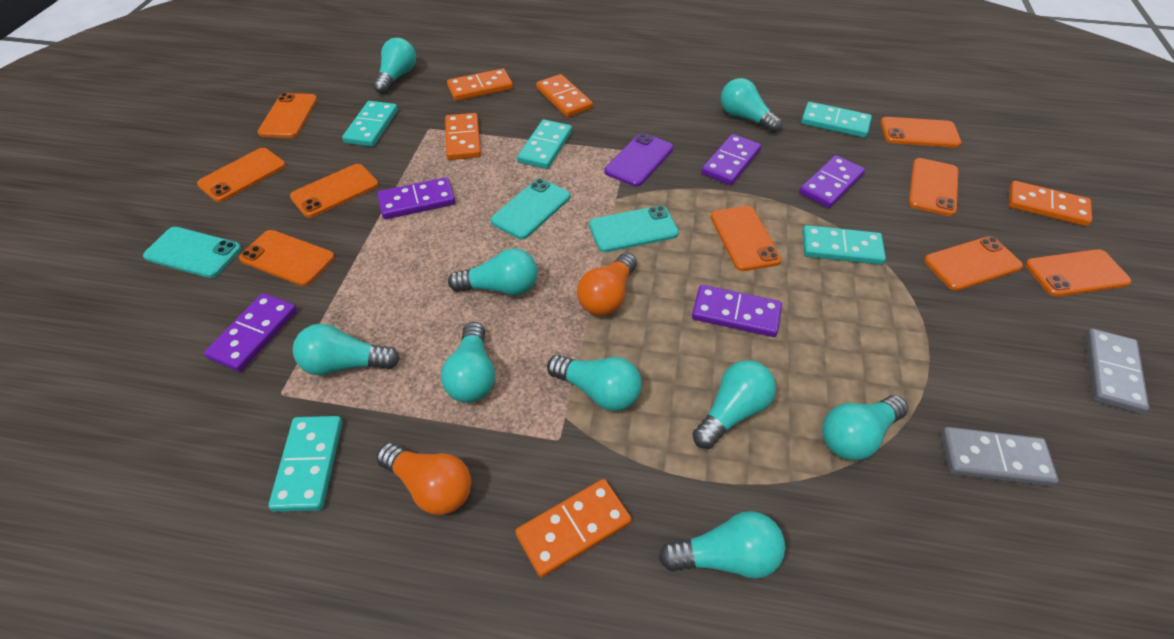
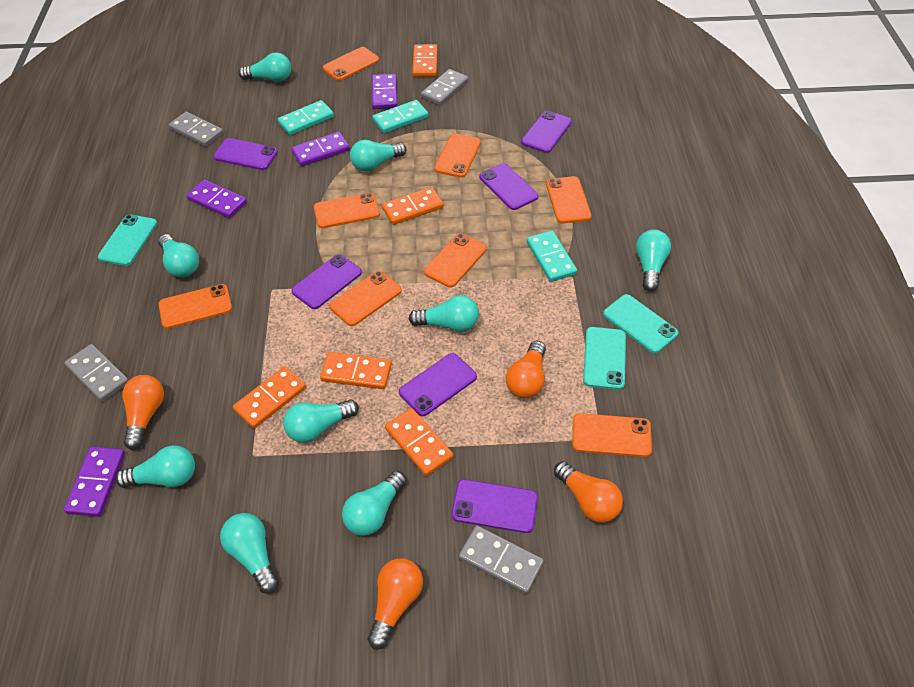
grey domino: 2 -> 4
orange light bulb: 2 -> 4
orange phone: 9 -> 8
purple domino: 5 -> 4
purple phone: 1 -> 6
turquoise domino: 5 -> 3

